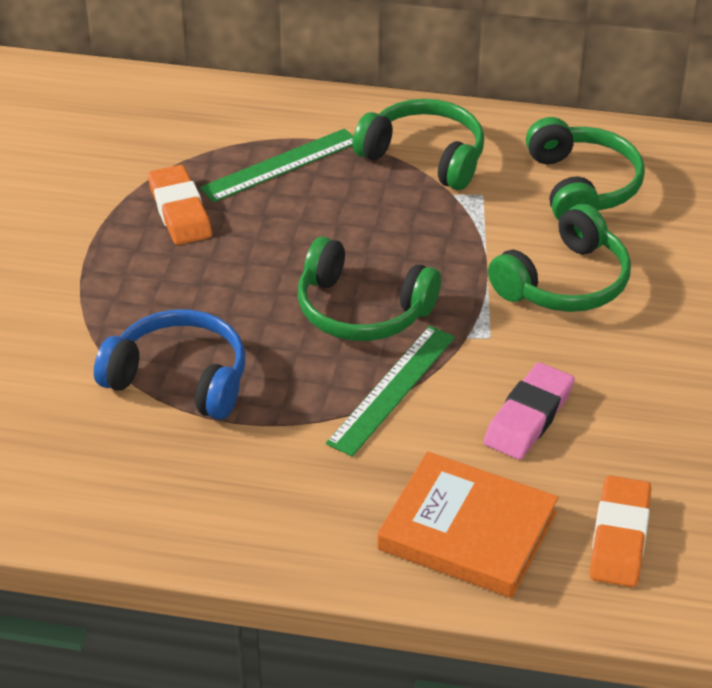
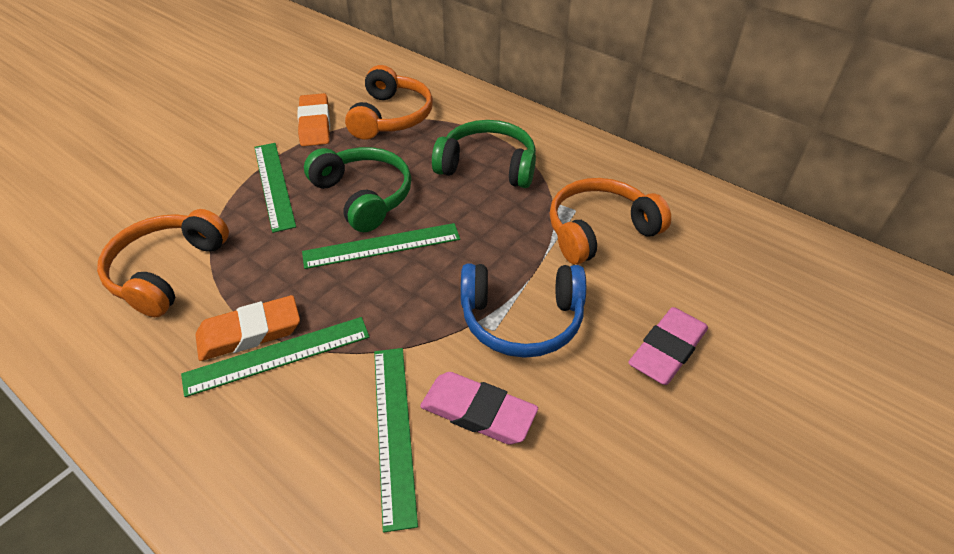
green headphones: 4 -> 2
green ruler: 2 -> 4
orange book: 1 -> 0
orange headphones: 0 -> 3
pink eraser: 1 -> 2

